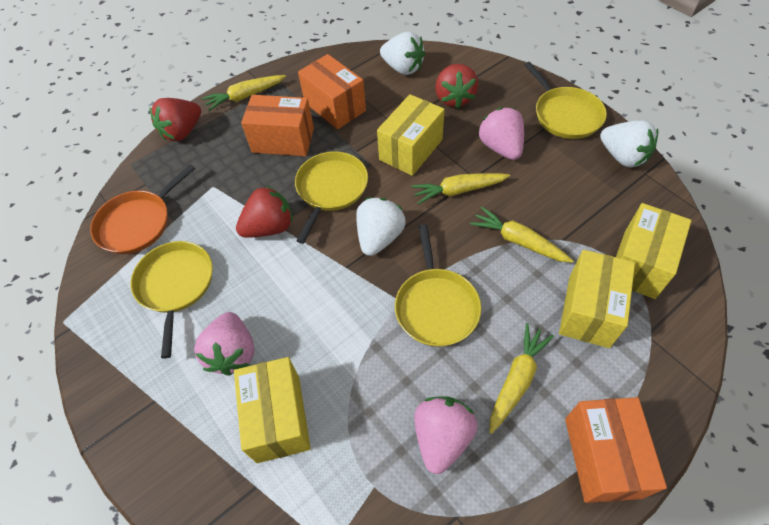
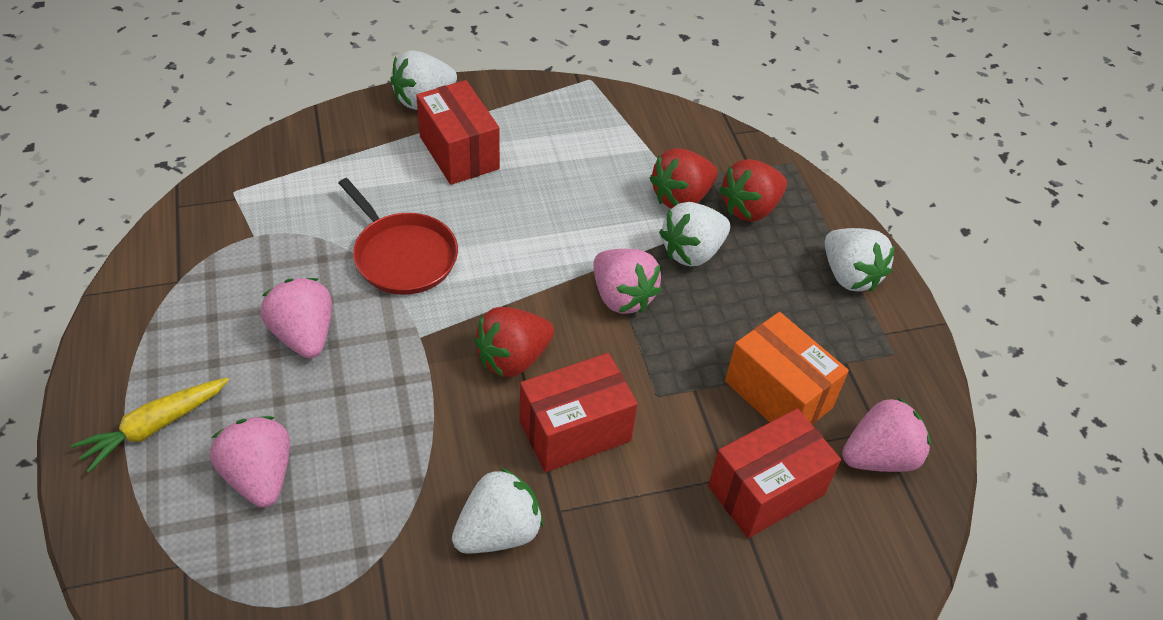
orange box: 3 -> 1
orange pan: 1 -> 0
pink strawberry: 3 -> 4
red box: 0 -> 3
red pan: 0 -> 1
white strawberry: 3 -> 4
yellow box: 4 -> 0
yellow carrot: 4 -> 1
yellow pan: 4 -> 0

